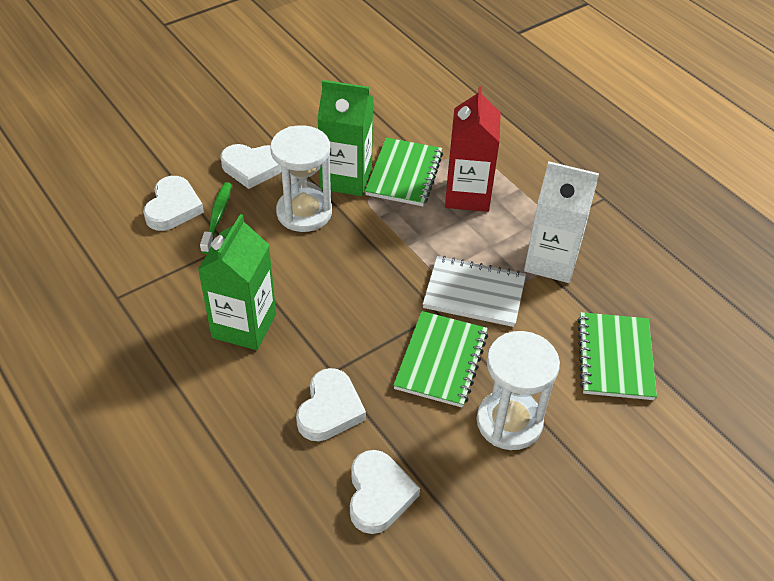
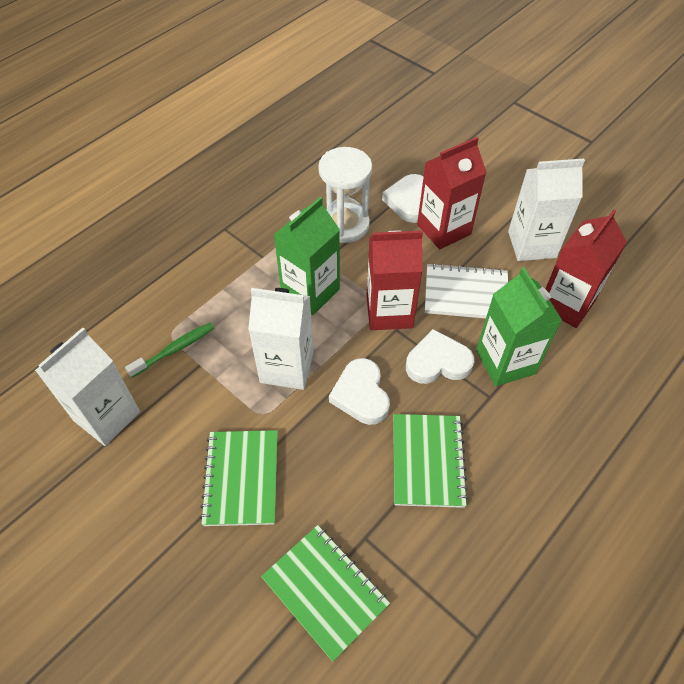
red carton: 1 -> 3
white carton: 1 -> 3
white heart: 4 -> 3
white hourglass: 2 -> 1

